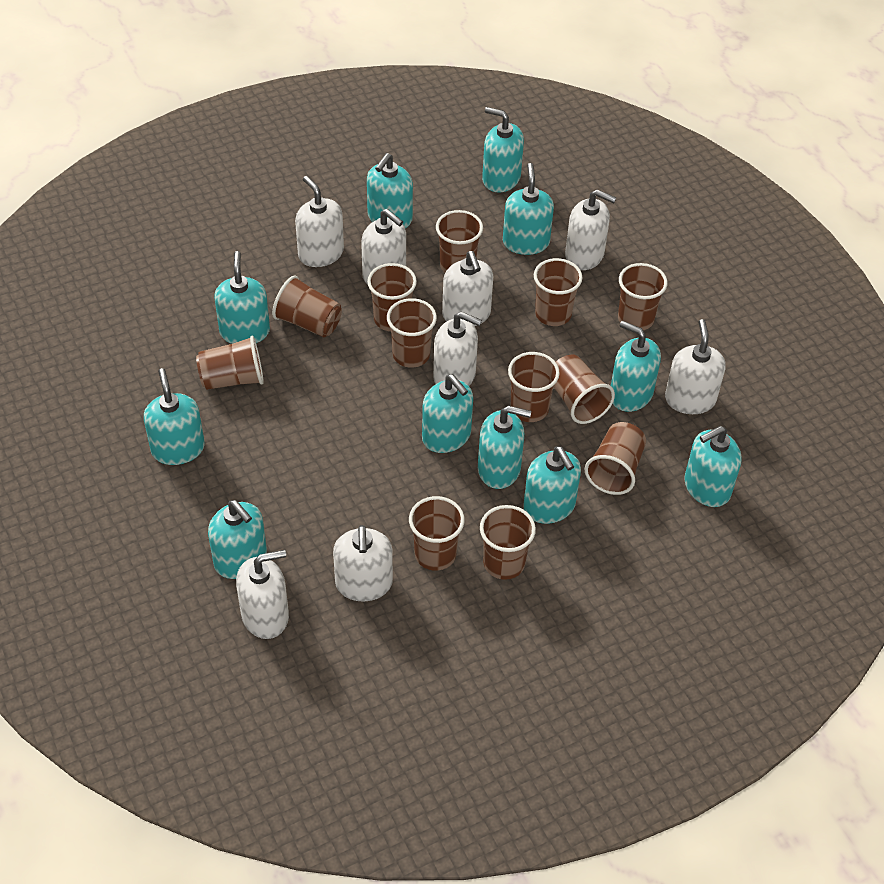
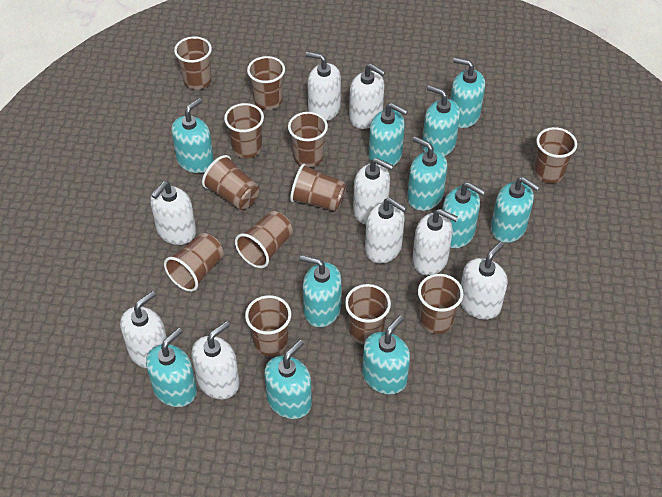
white soap dispenser: 8 -> 9

